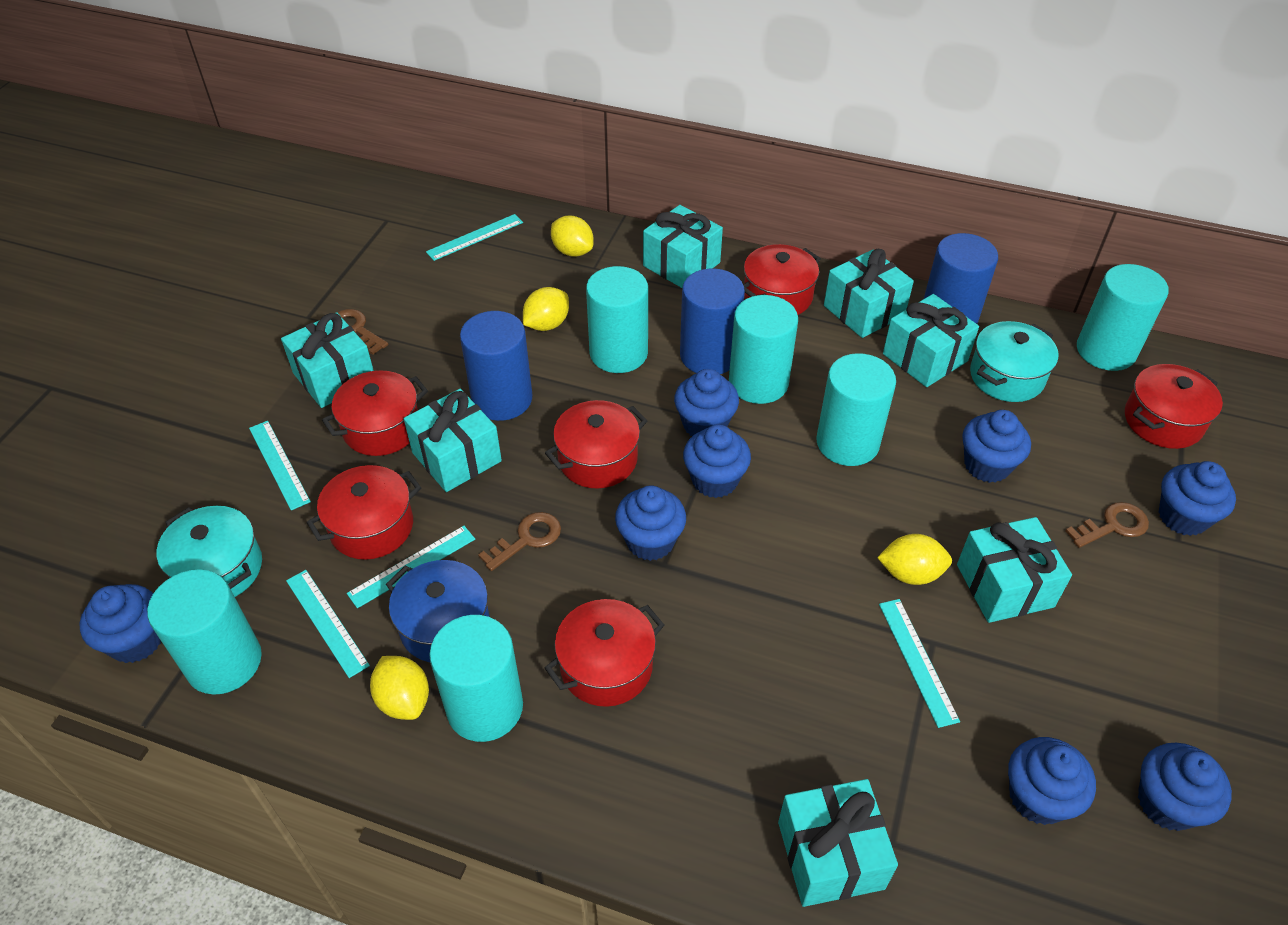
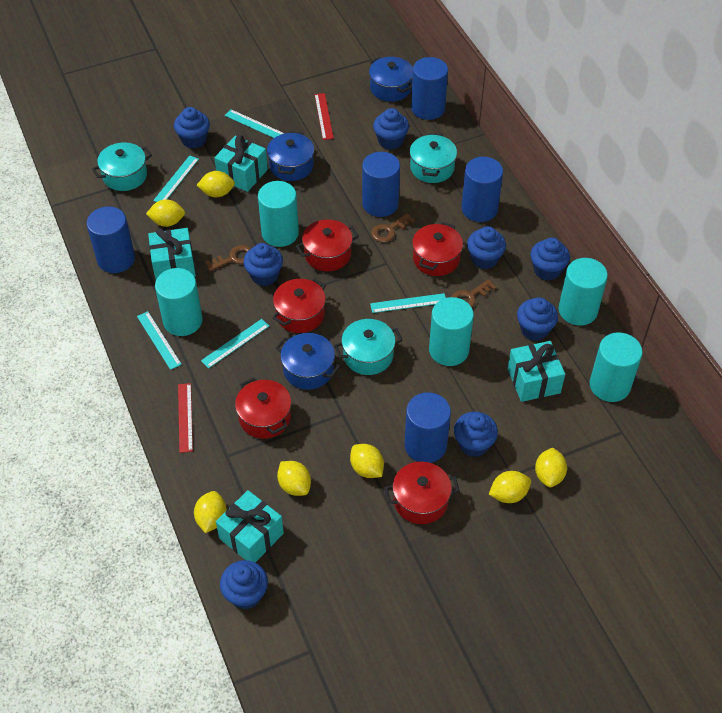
blue cylinder: 3 -> 5
blue pot: 1 -> 3
red pot: 6 -> 5
red ruler: 0 -> 2
turquoise cylinder: 6 -> 5
turquoise gift: 7 -> 4
turquoise pot: 2 -> 3
yellow lemon: 4 -> 7

